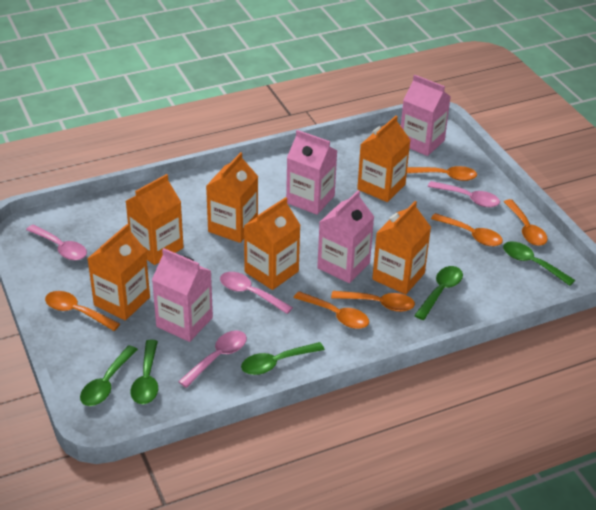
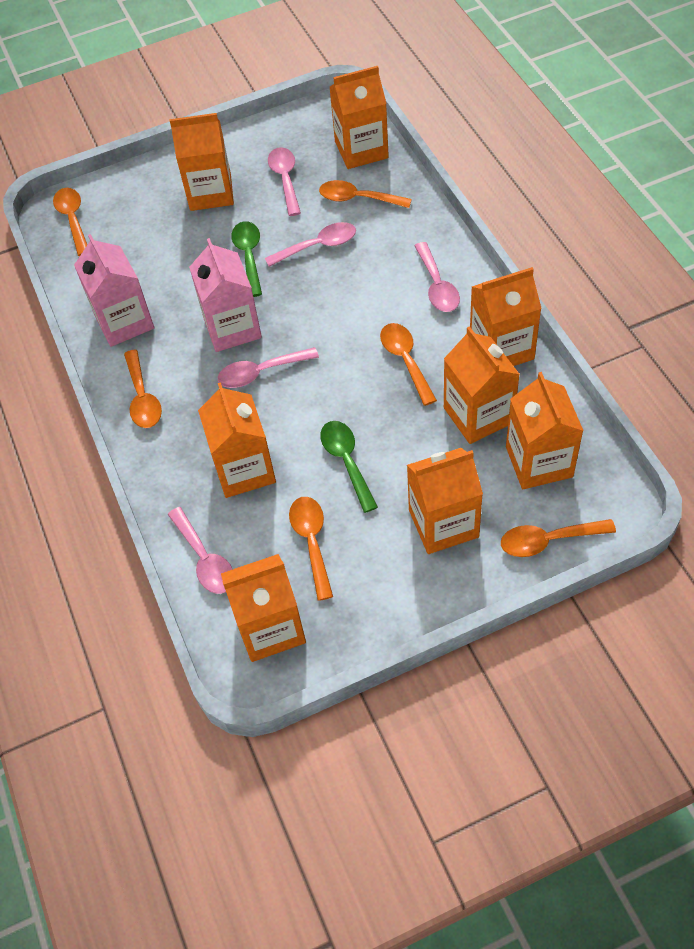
green spoon: 5 -> 2
orange carton: 6 -> 8
pink carton: 4 -> 2
pink spoon: 4 -> 5

